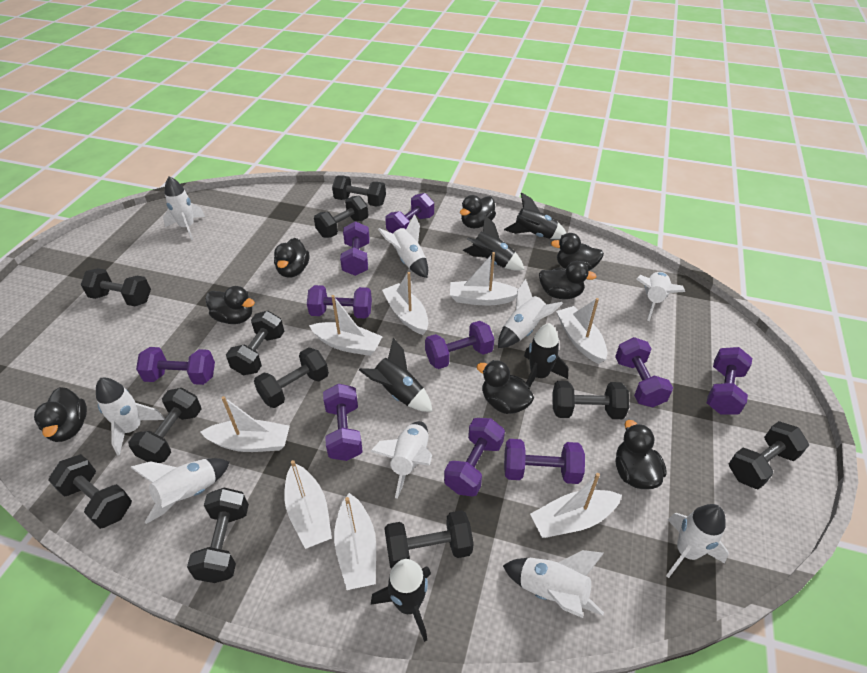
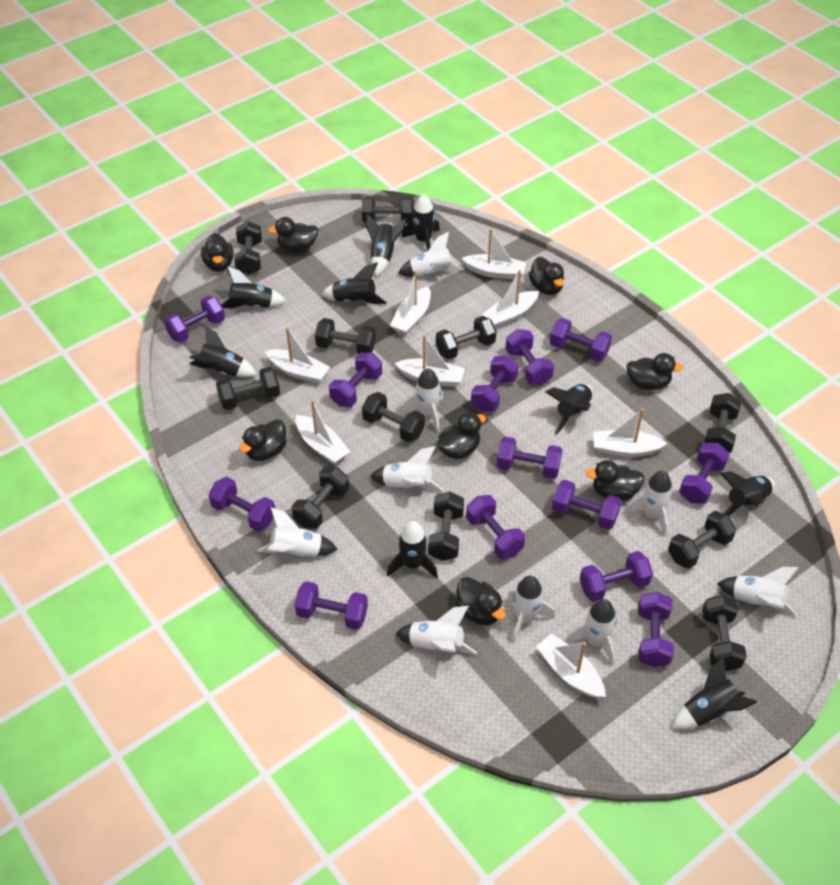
black rocket: 5 -> 9
purple dumbbell: 10 -> 13

